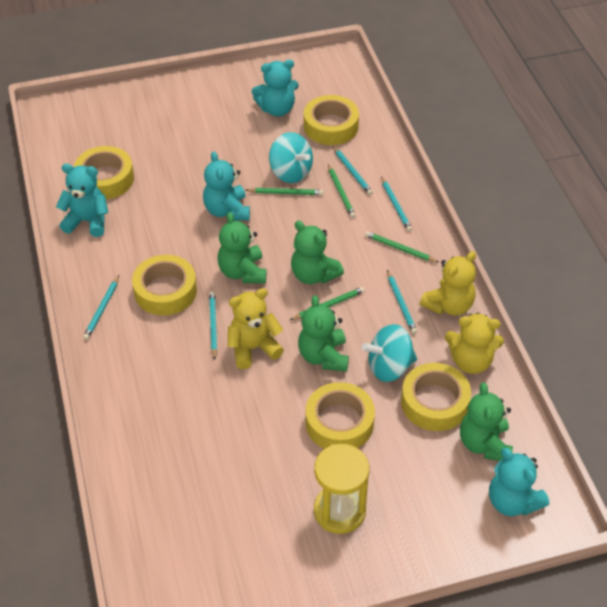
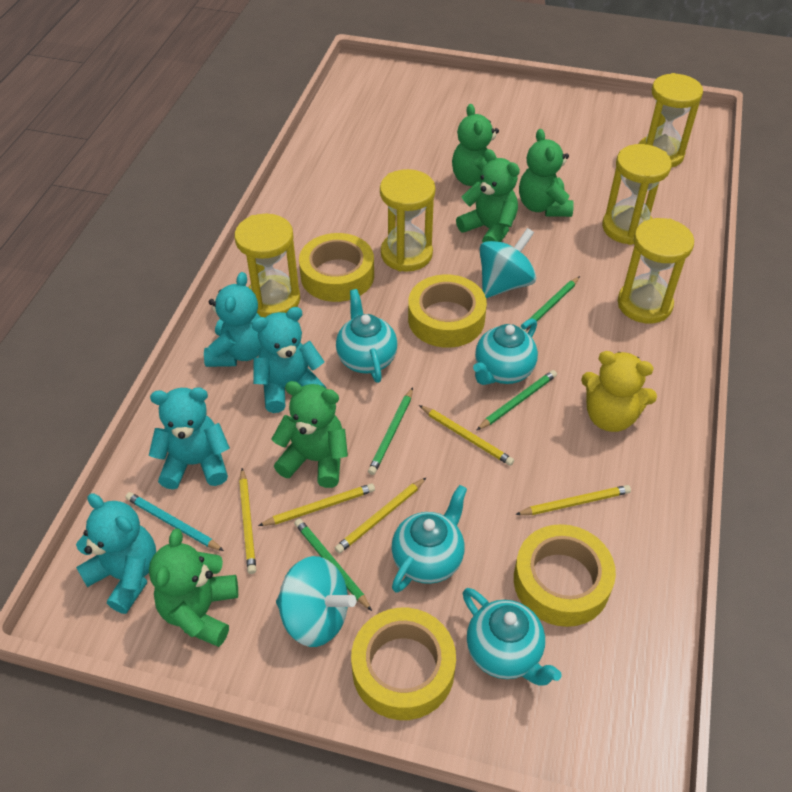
green teddy bear: 4 -> 5
turquoise pencil: 5 -> 1
turquoise teapot: 0 -> 4
yellow hourglass: 1 -> 5
yellow pencil: 0 -> 5
yellow tape: 5 -> 4
yellow teddy bear: 3 -> 1

